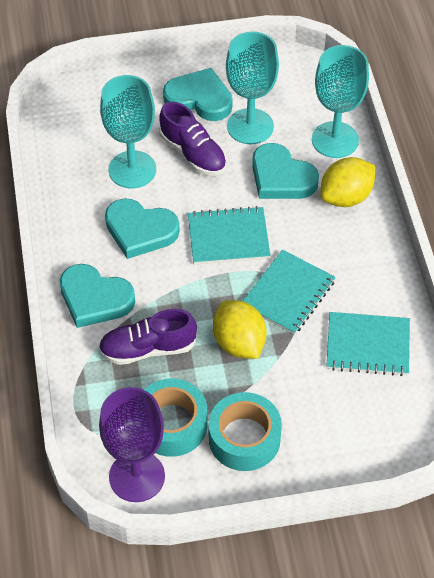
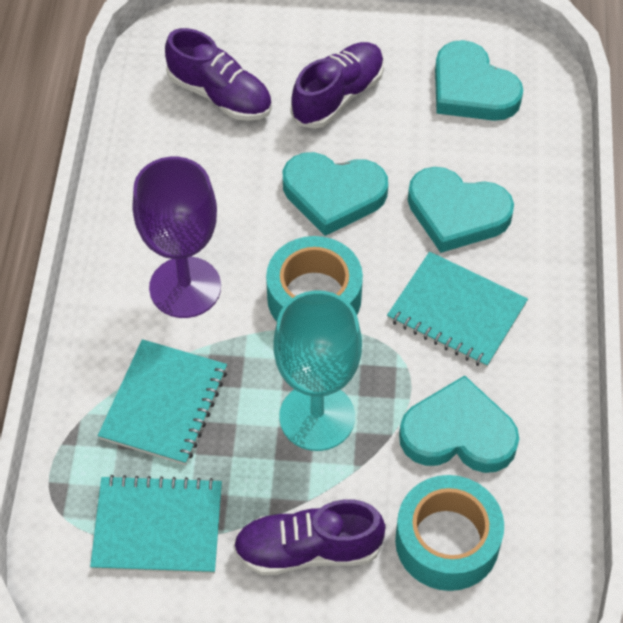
purple shoe: 2 -> 3
turquoise goblet: 3 -> 1
yellow lemon: 2 -> 0

